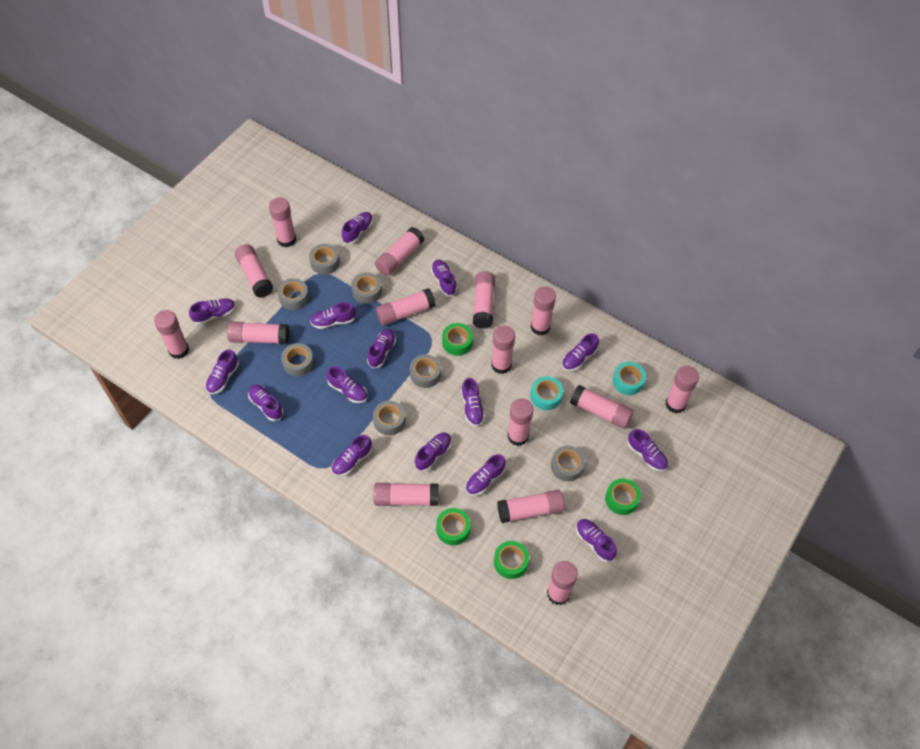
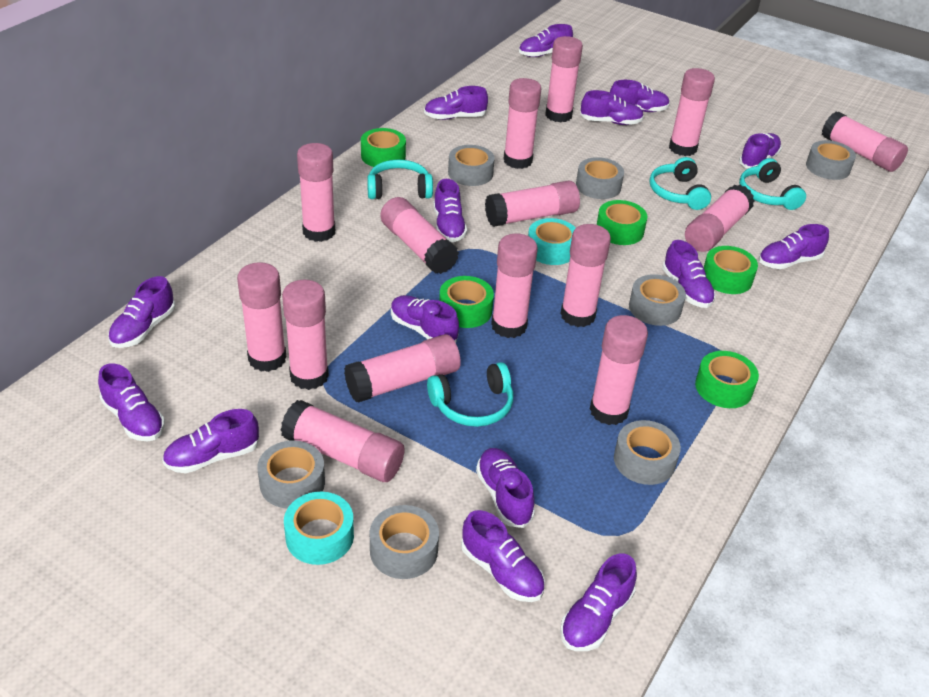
green tape: 4 -> 5
turquoise headphones: 0 -> 4

